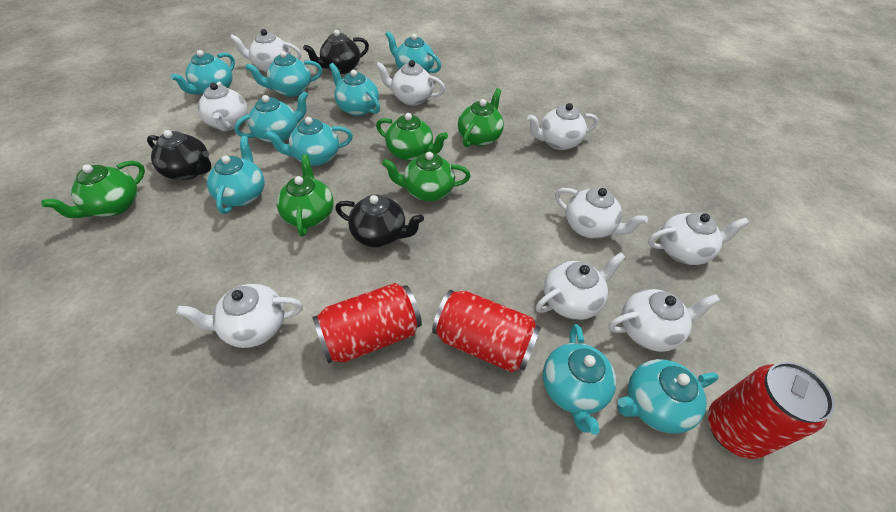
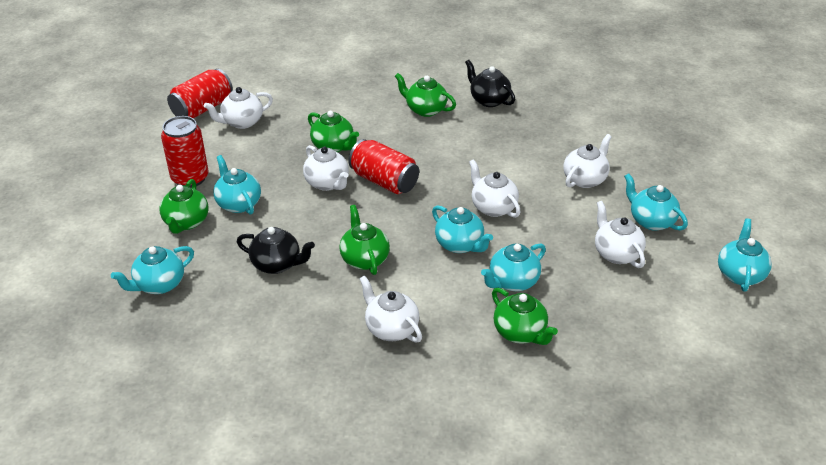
black teapot: 3 -> 2
turquoise teapot: 9 -> 6
white teapot: 9 -> 6

